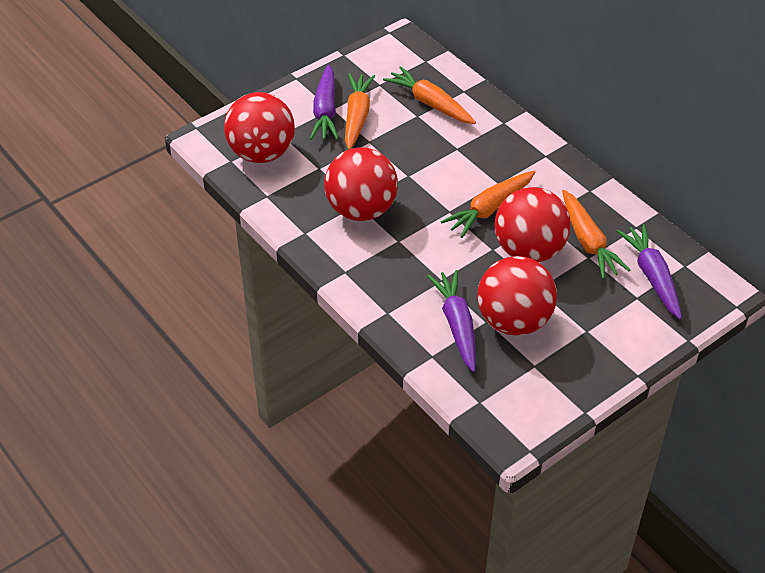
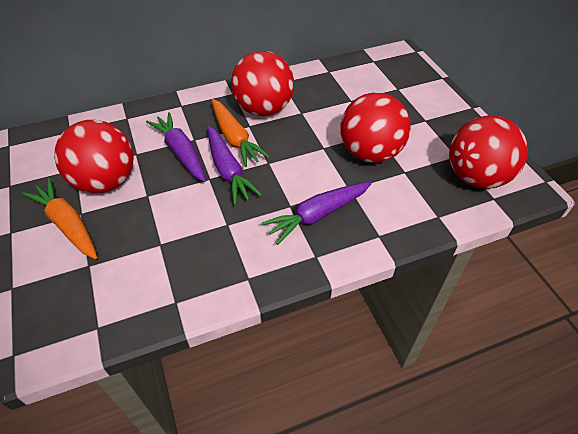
orange carrot: 4 -> 2

